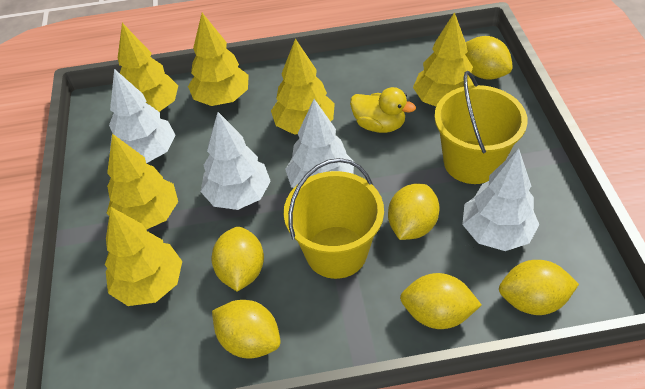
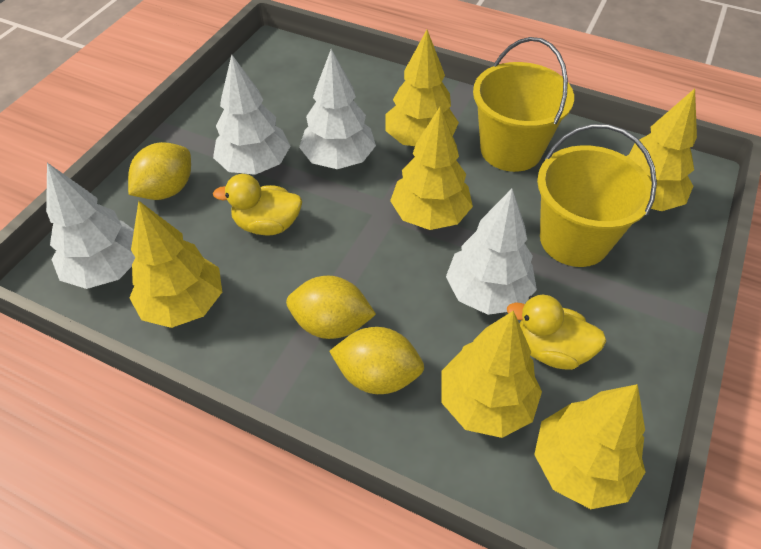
yellow duck: 1 -> 2
yellow lemon: 6 -> 3

